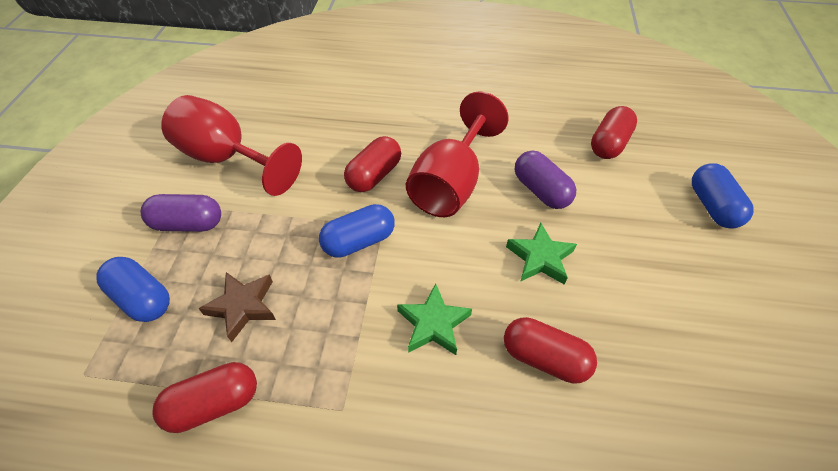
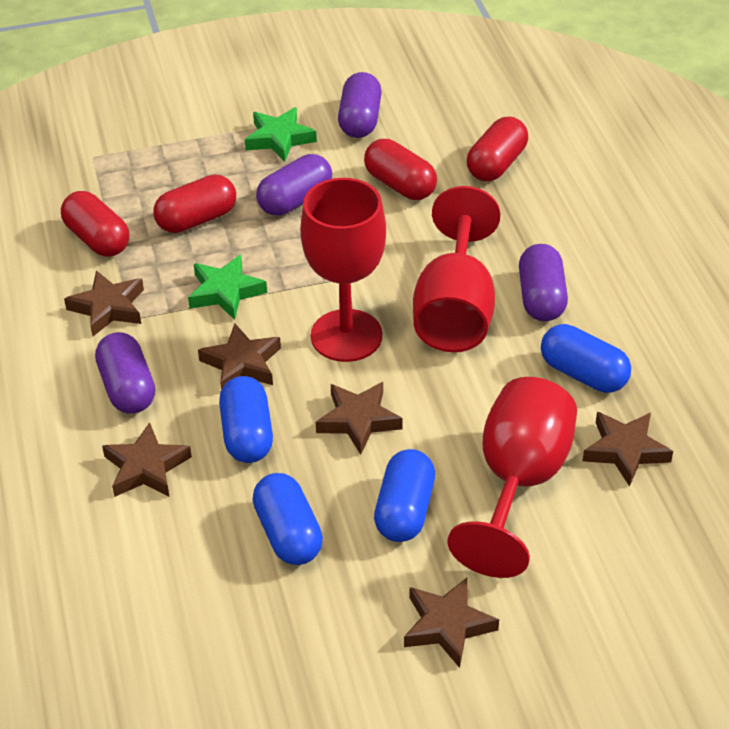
blue capsule: 3 -> 4
brown star: 1 -> 6
purple capsule: 2 -> 4
red goblet: 2 -> 3

